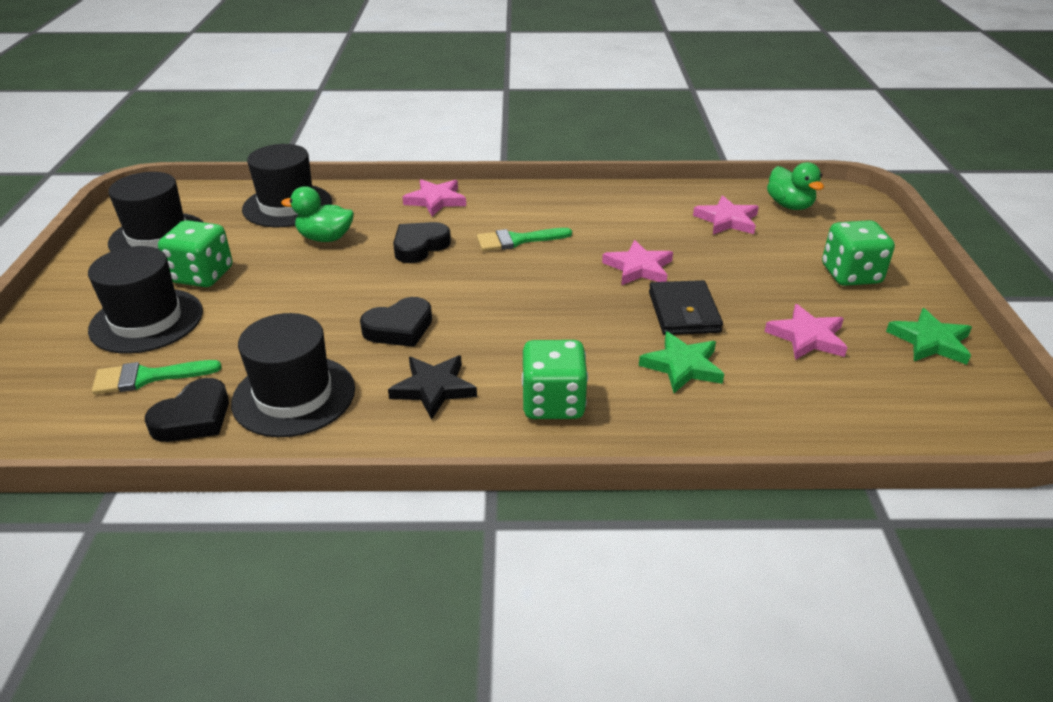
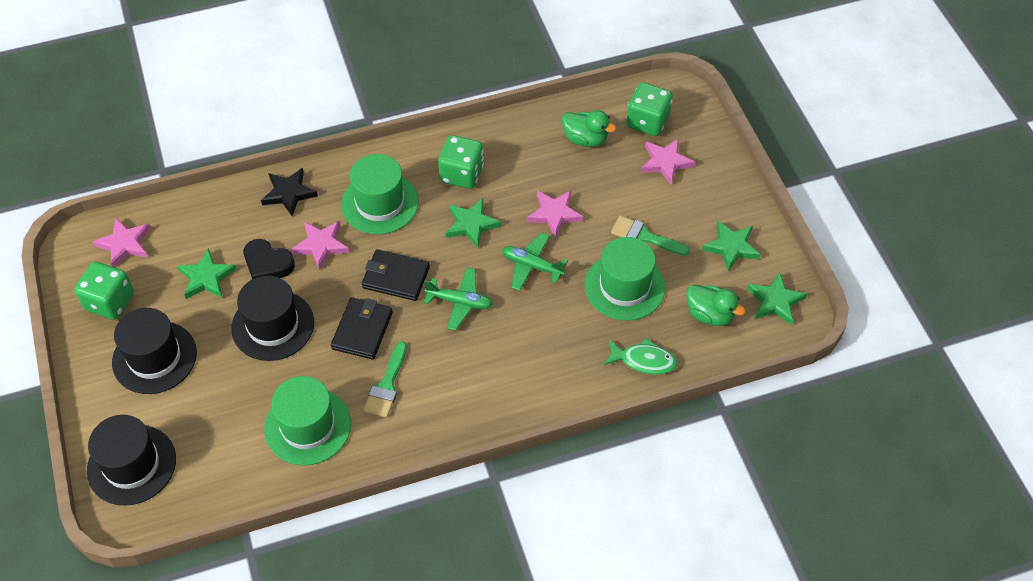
black hat: 4 -> 3
black heart: 3 -> 1
black wallet: 1 -> 2
green fish: 0 -> 1
green hat: 0 -> 3
green plane: 0 -> 2
green star: 2 -> 4

